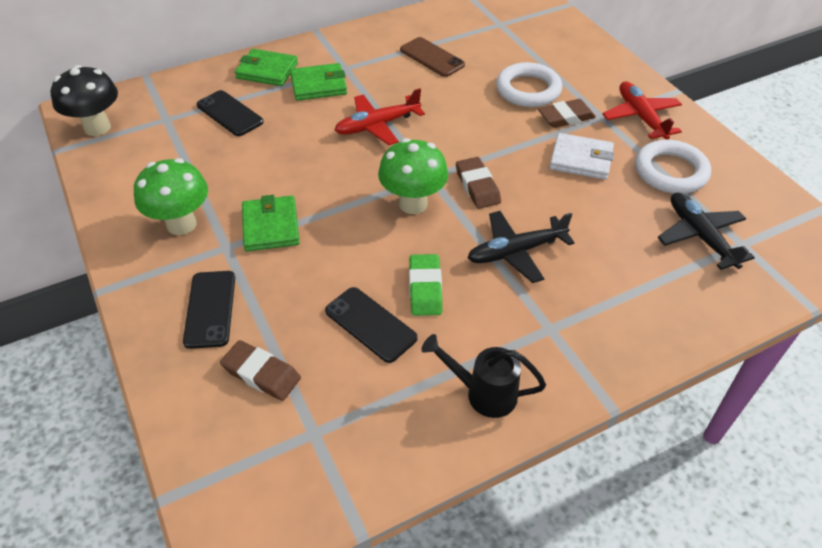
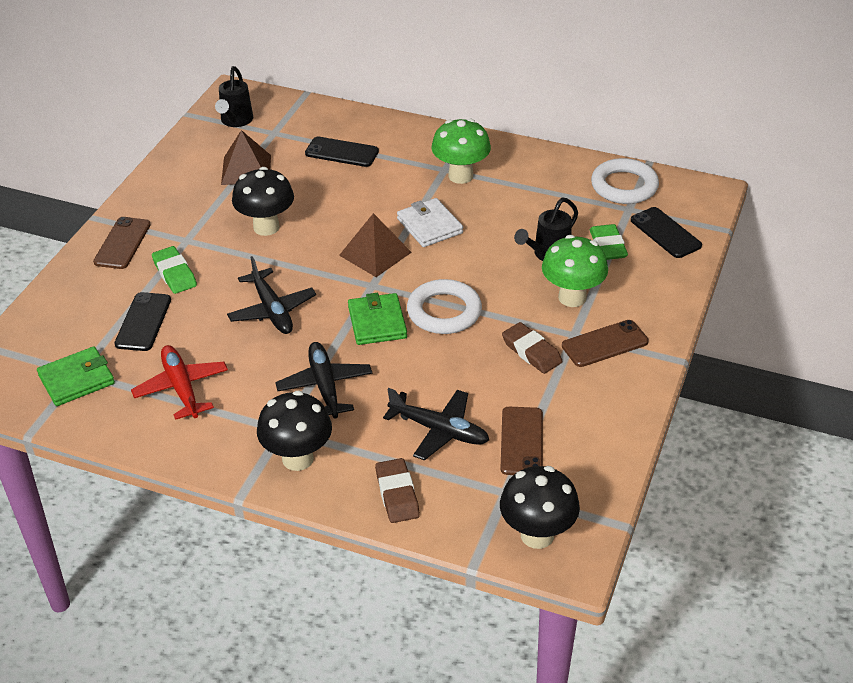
black mushroom: 1 -> 3
black plane: 2 -> 3
black watering can: 1 -> 2
brown eraser: 3 -> 2
brown phone: 1 -> 3
brown pyramid: 0 -> 2
green eraser: 1 -> 2
green wallet: 3 -> 2
red plane: 2 -> 1

